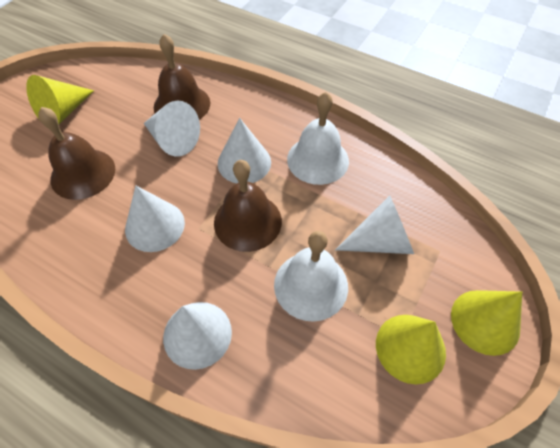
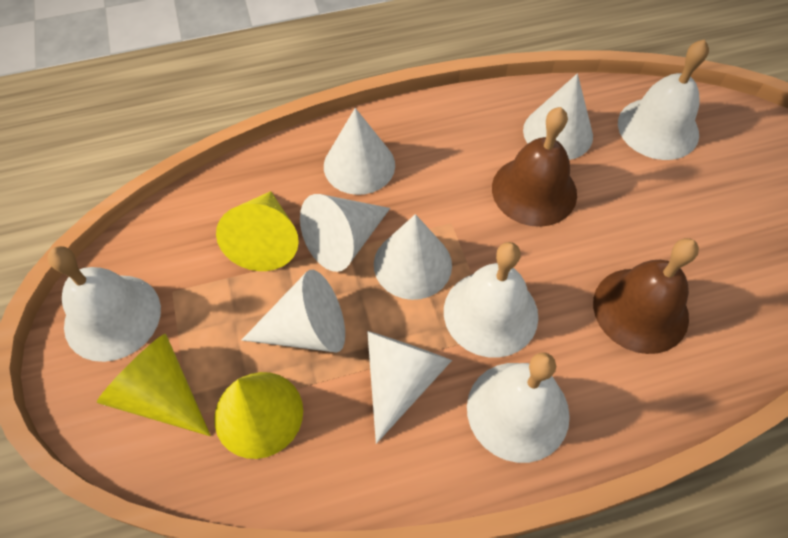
brown bell: 3 -> 2
white bell: 2 -> 4
white cone: 5 -> 6

